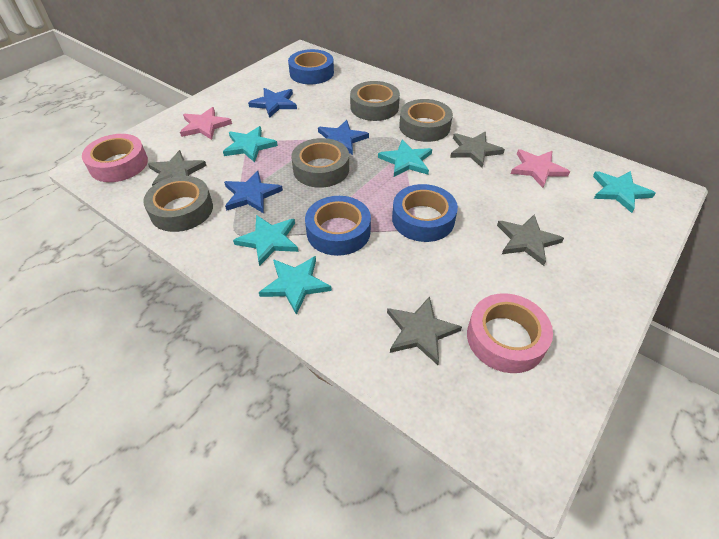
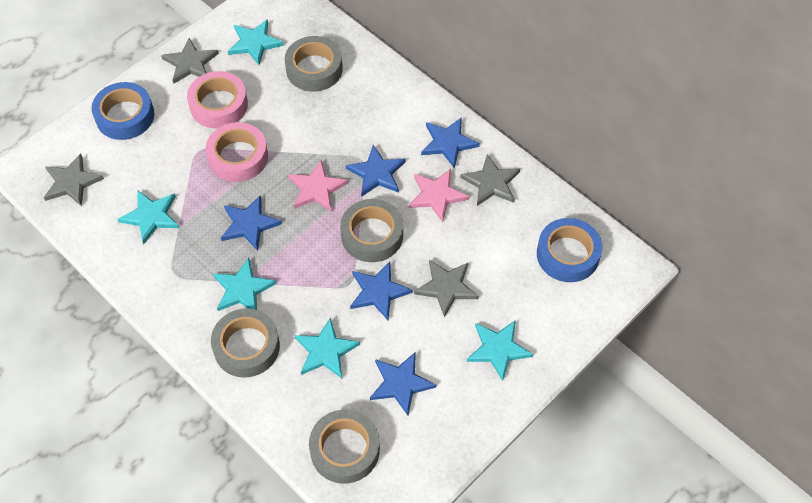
blue star: 3 -> 5
blue tape: 3 -> 2

